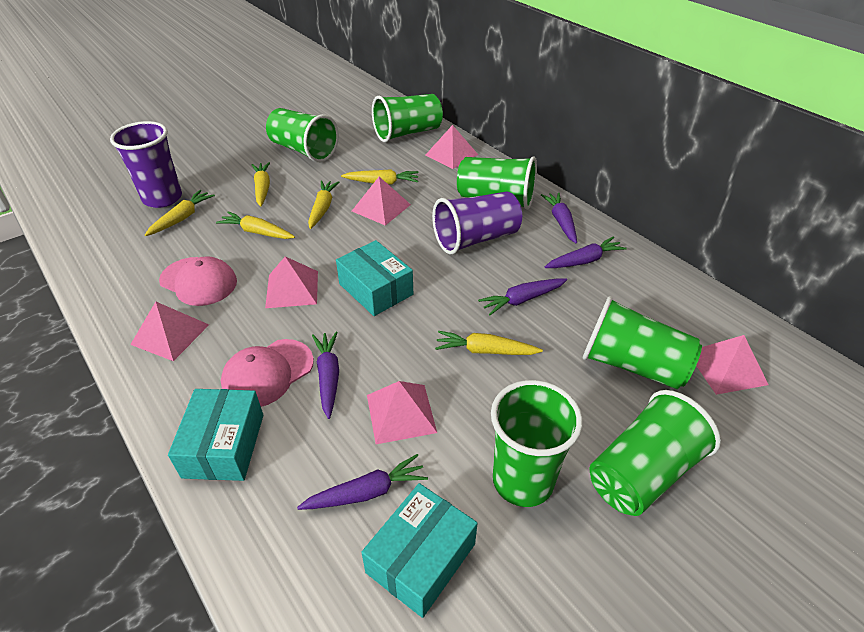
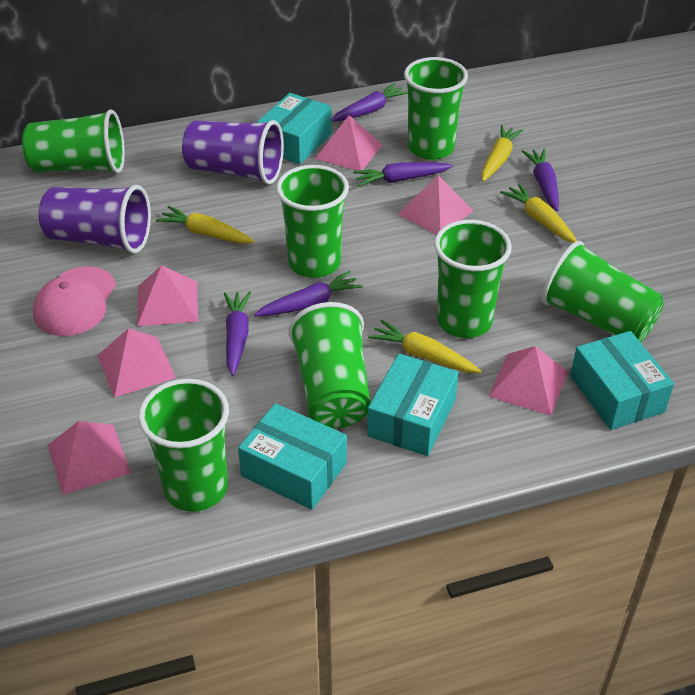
green cup: 6 -> 7
pink cap: 2 -> 1
turquoise box: 3 -> 4
yellow carrot: 6 -> 4

